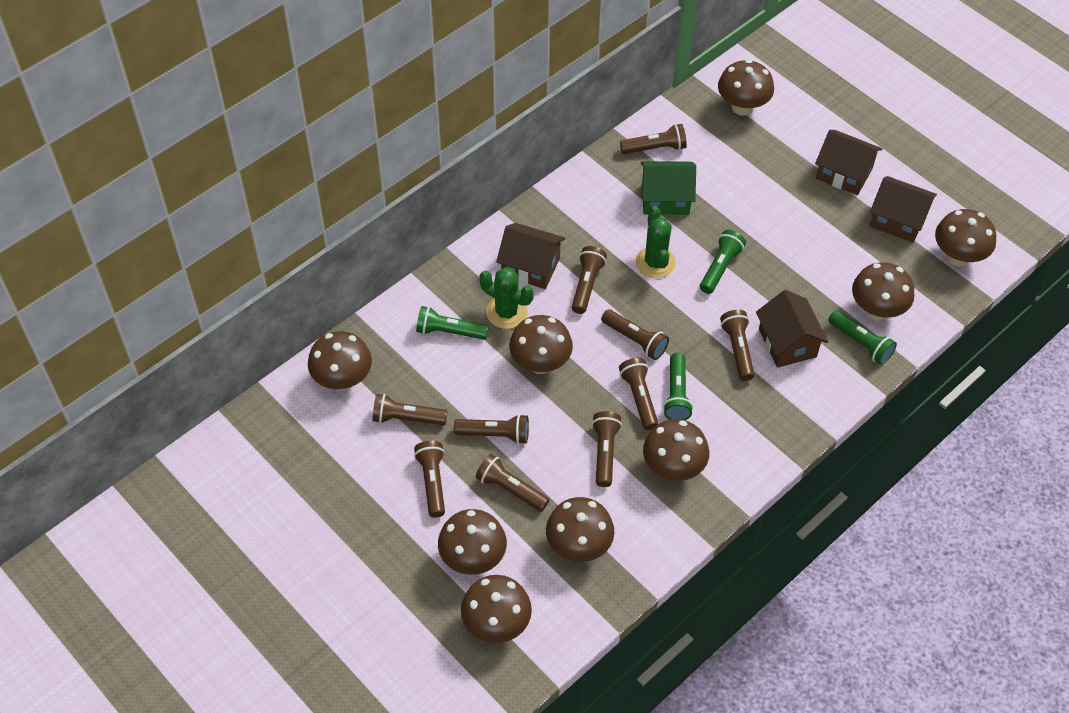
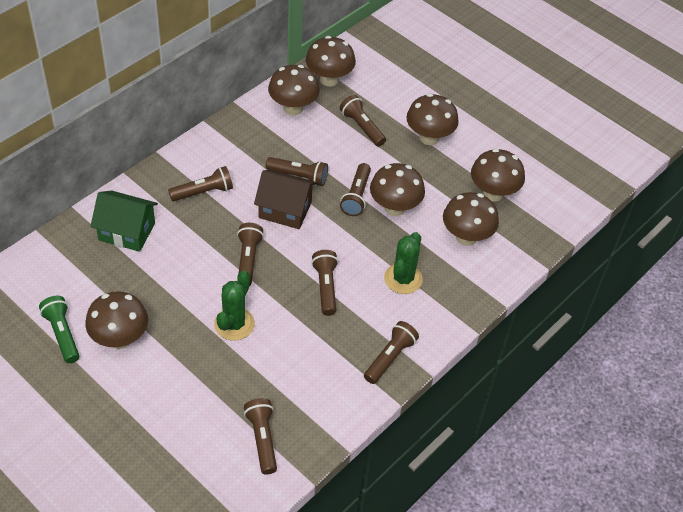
brown flashlight: 10 -> 8
brown house: 4 -> 1
brown mushroom: 9 -> 7
green flashlight: 4 -> 1

